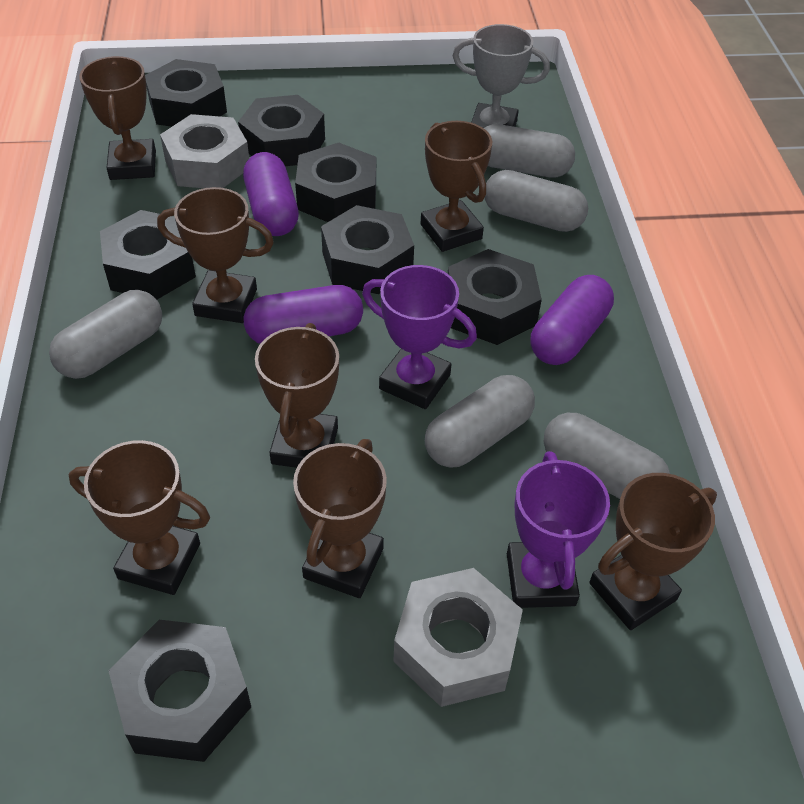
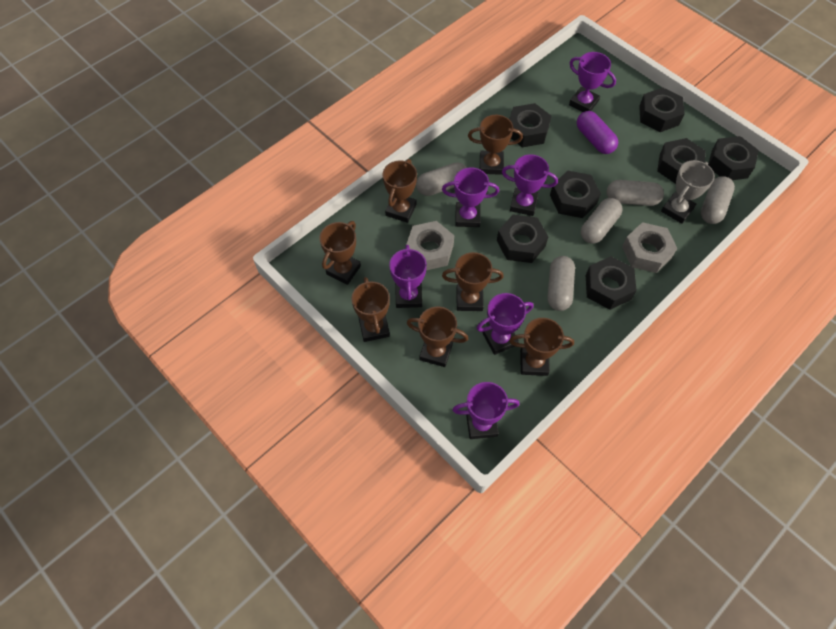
purple capsule: 3 -> 1
purple trophy: 2 -> 6

